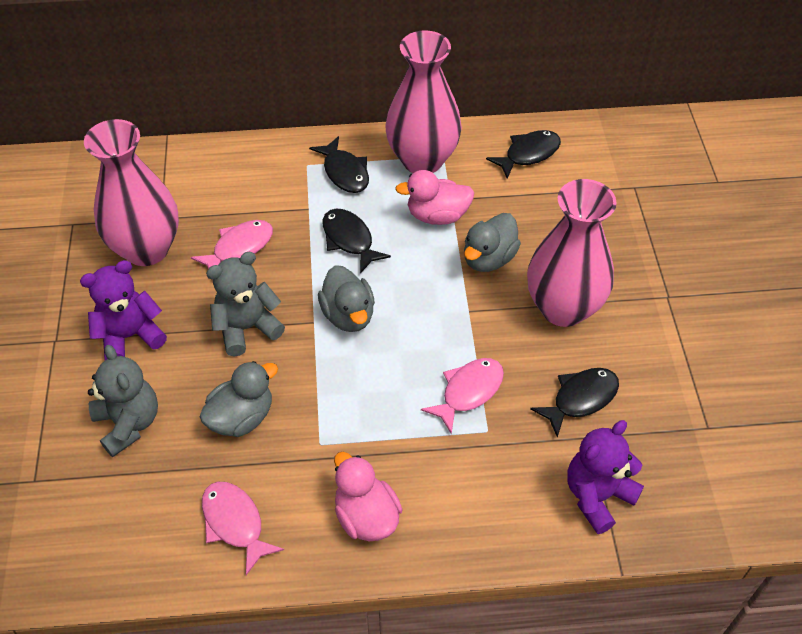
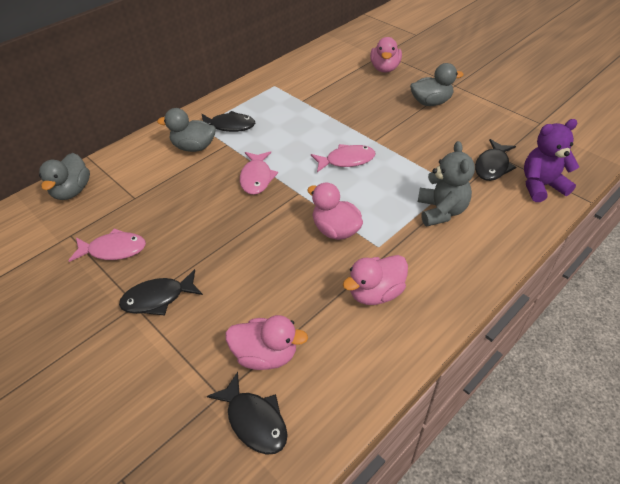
grey teddy bear: 2 -> 1
pink duck: 2 -> 4
pink vase: 3 -> 0
purple teddy bear: 2 -> 1

